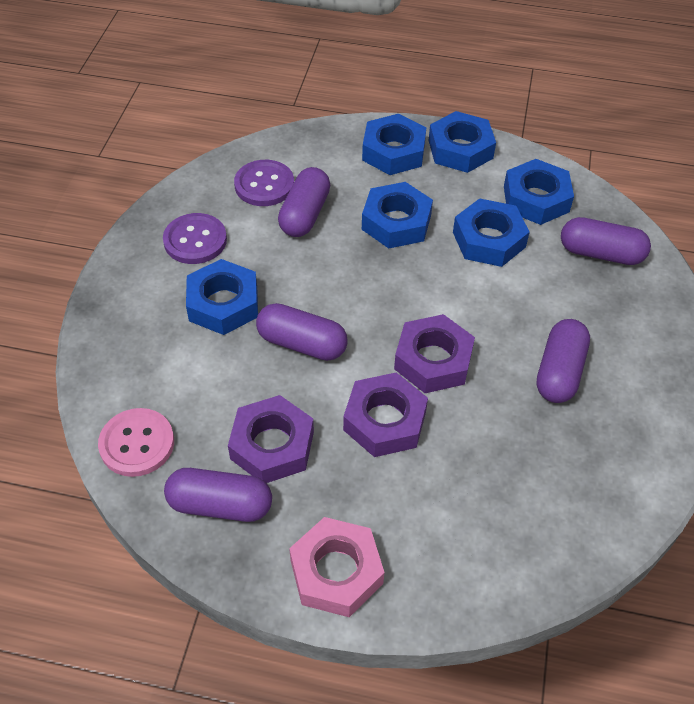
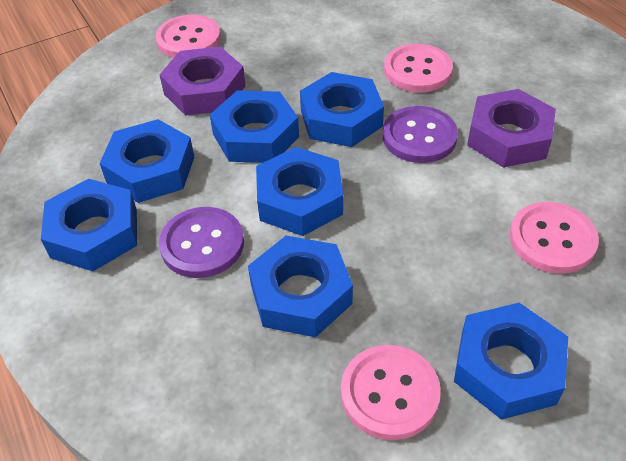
blue nut: 6 -> 7
pink button: 1 -> 4
pink nut: 1 -> 0
purple capsule: 5 -> 0
purple nut: 3 -> 2

